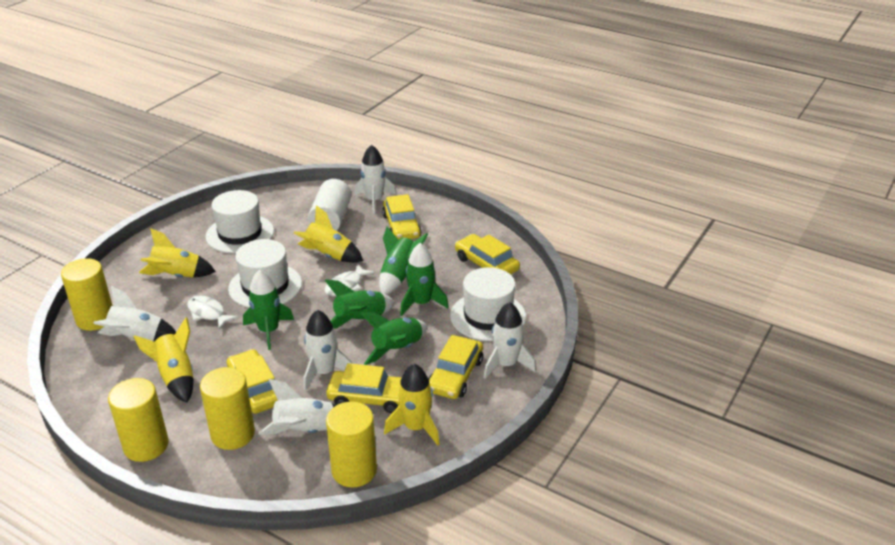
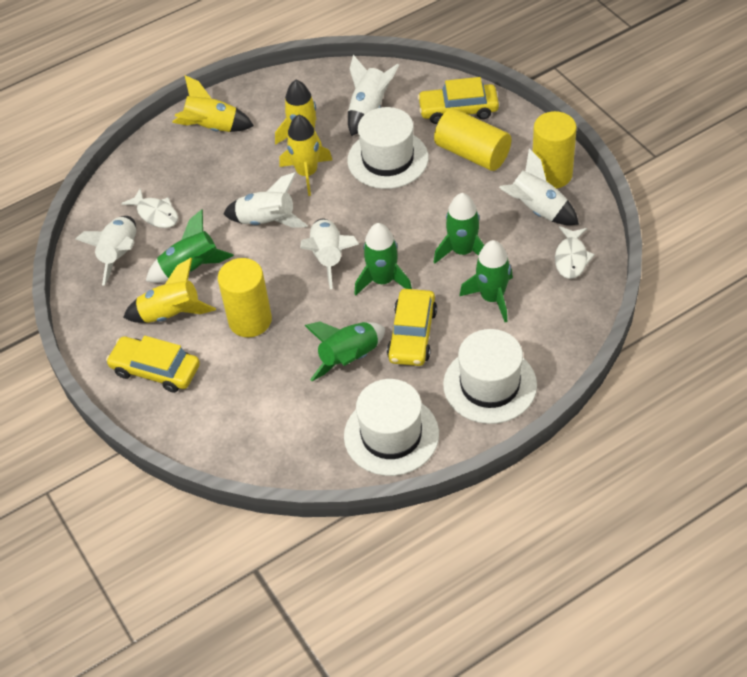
white cylinder: 1 -> 0
yellow car: 5 -> 3
yellow cylinder: 4 -> 3

